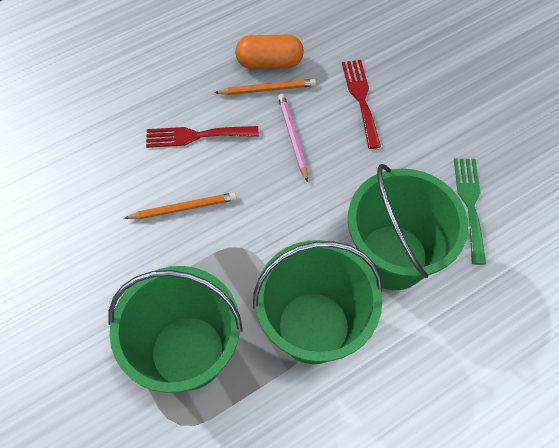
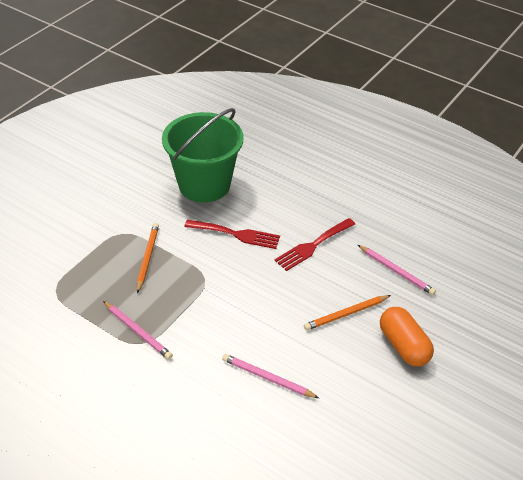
green bucket: 3 -> 1
green fork: 1 -> 0
pink pencil: 1 -> 3

